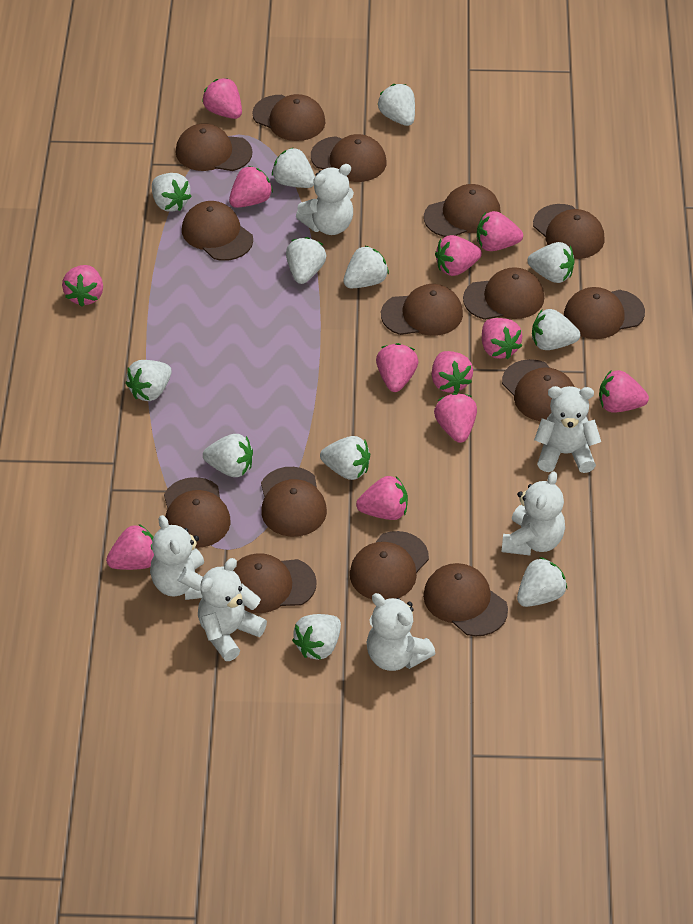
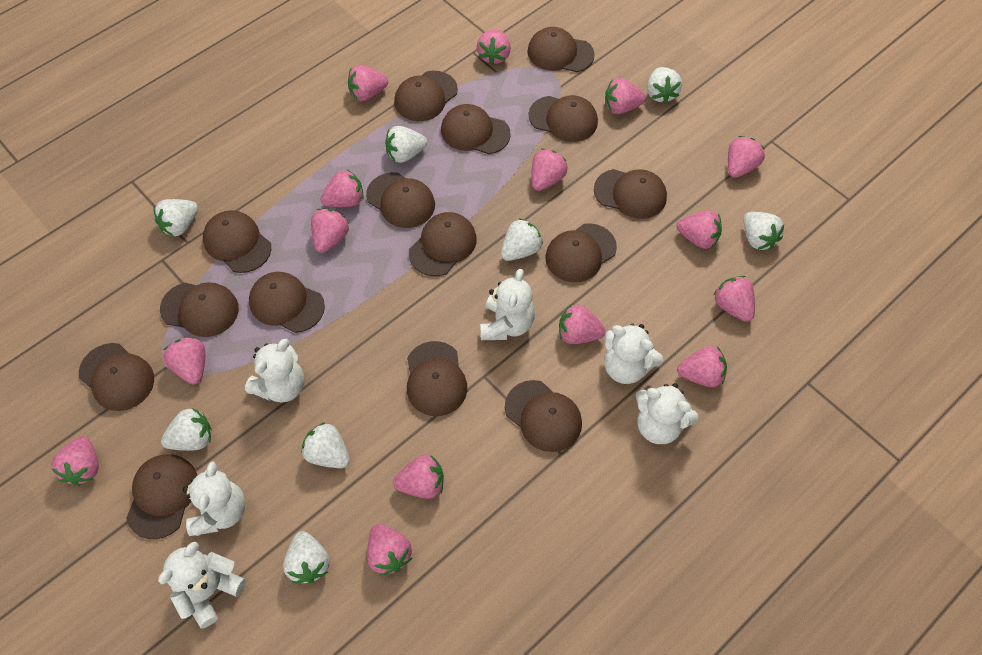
pink strawberry: 12 -> 15
white strawberry: 12 -> 8

